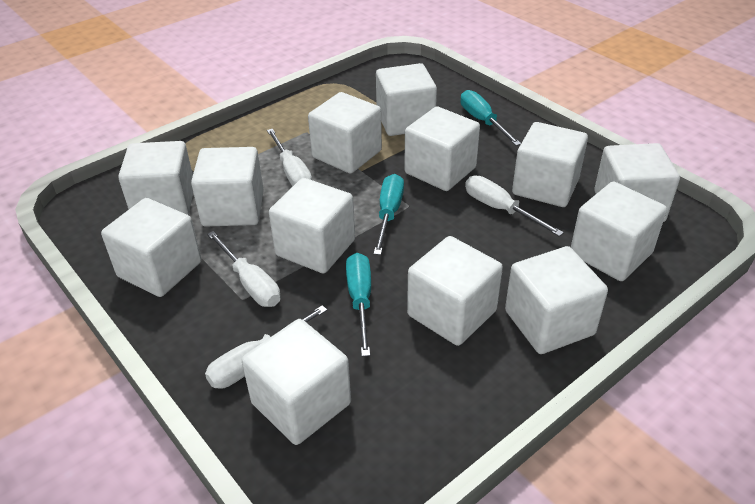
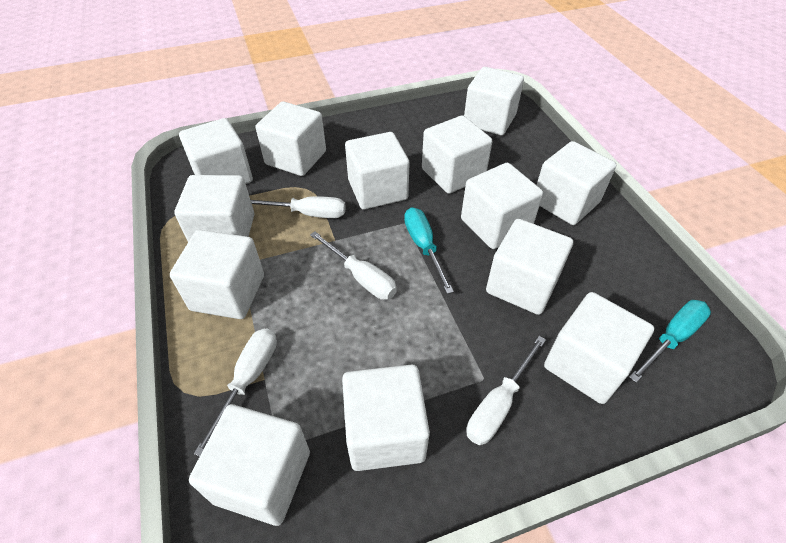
turquoise screwdriver: 3 -> 2

